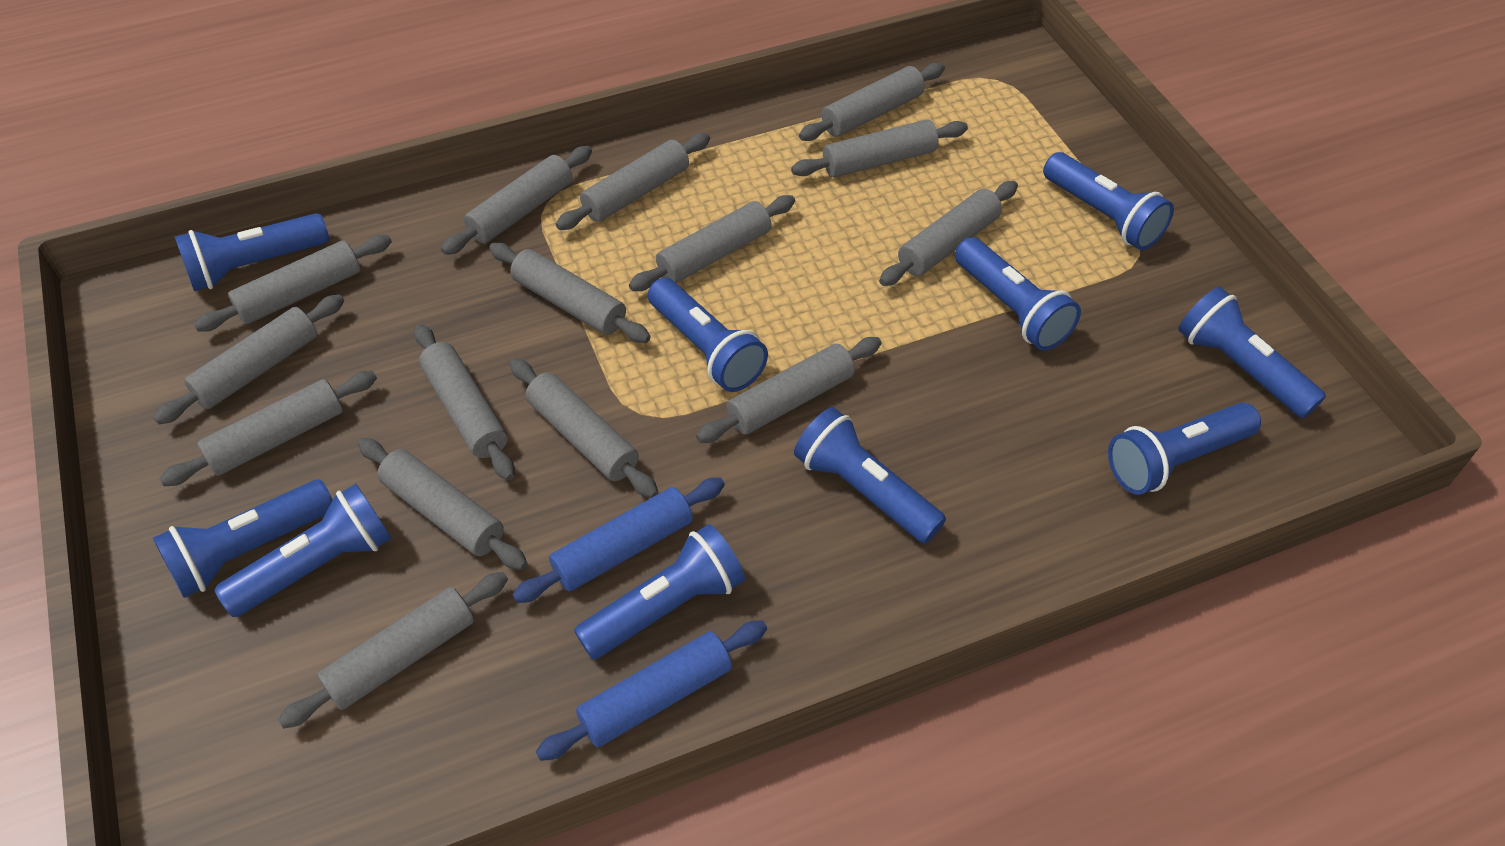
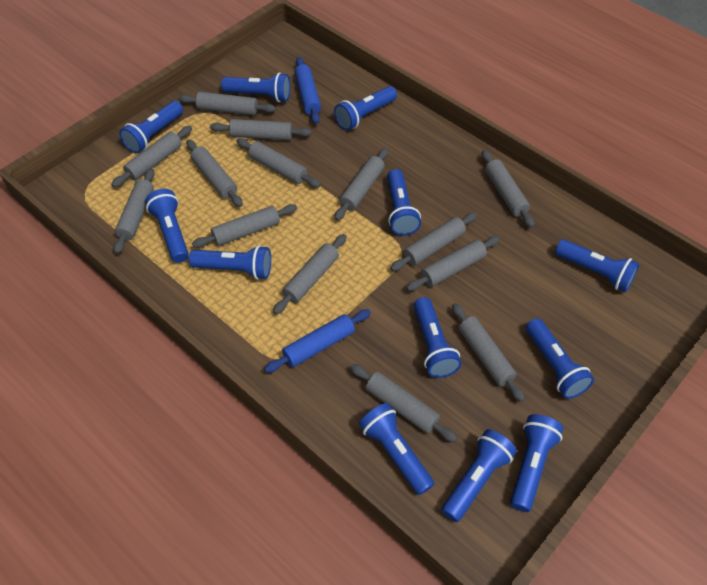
blue flashlight: 10 -> 12
grey rolling pin: 15 -> 14

